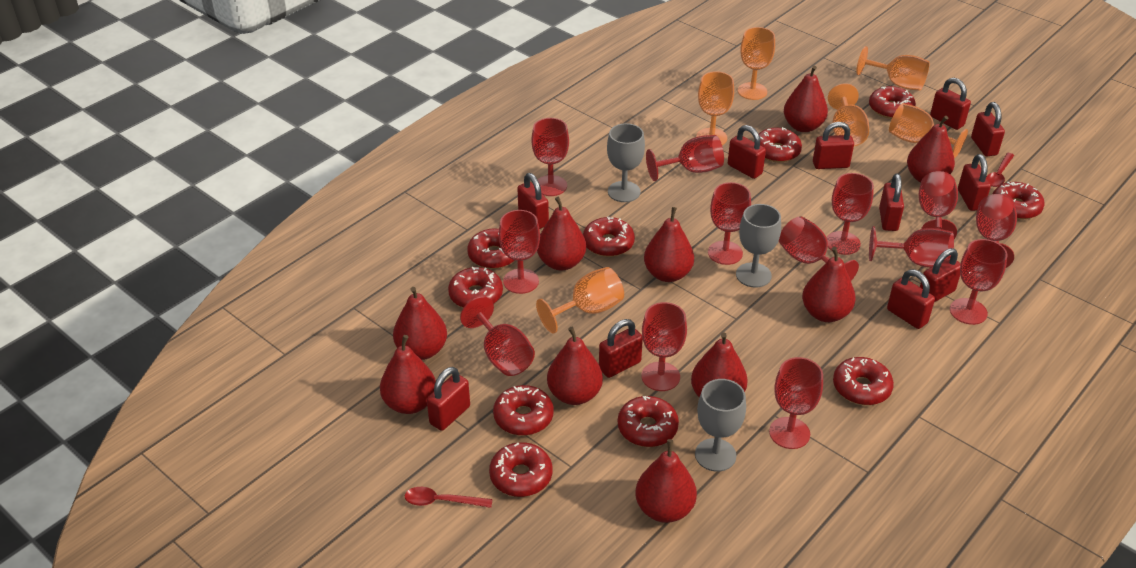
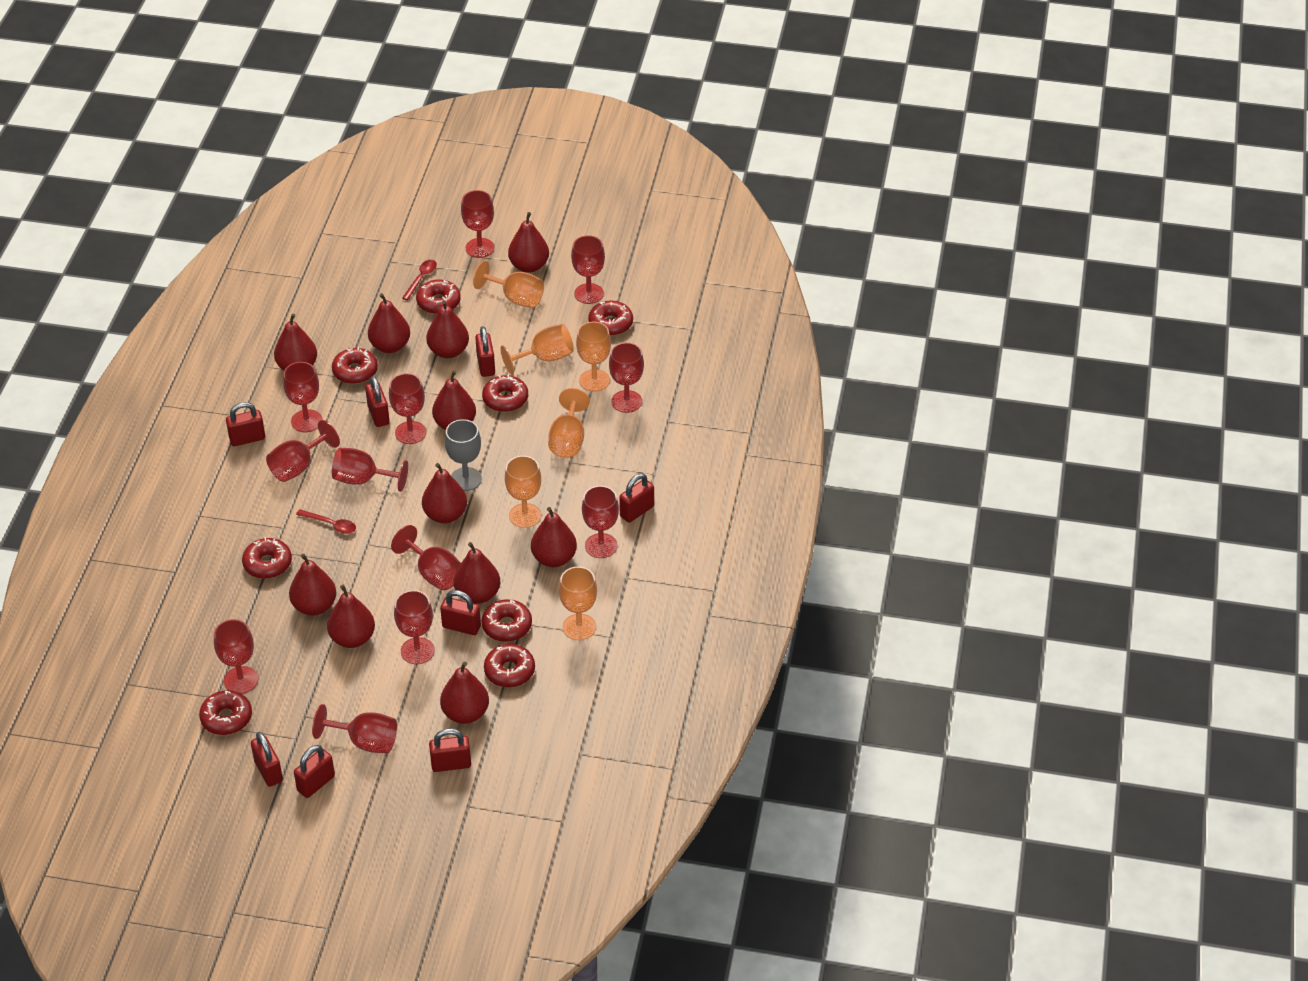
grey goblet: 3 -> 1
red donut: 10 -> 8
red goblet: 13 -> 12
red padlock: 11 -> 8
red pear: 10 -> 11

